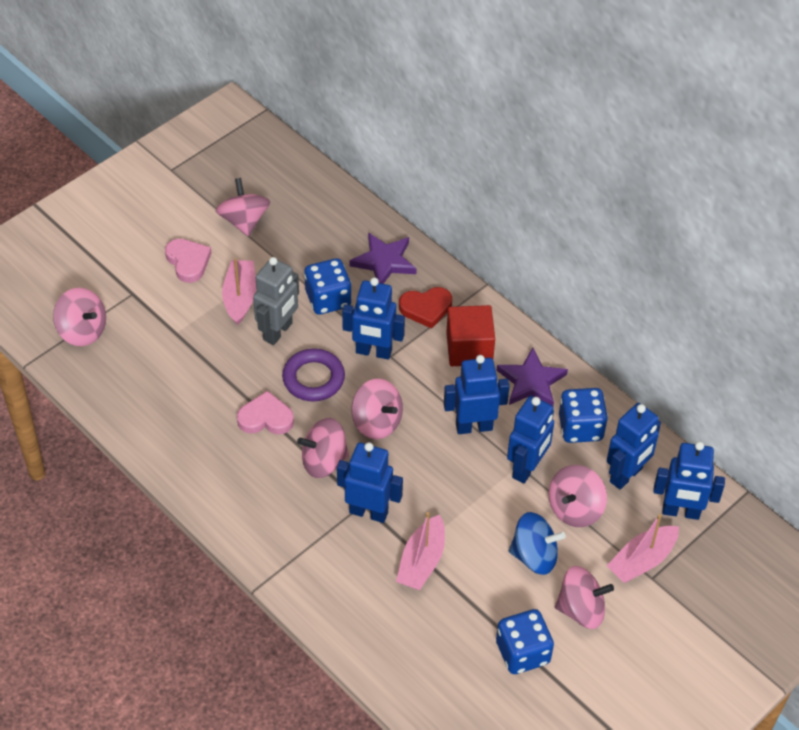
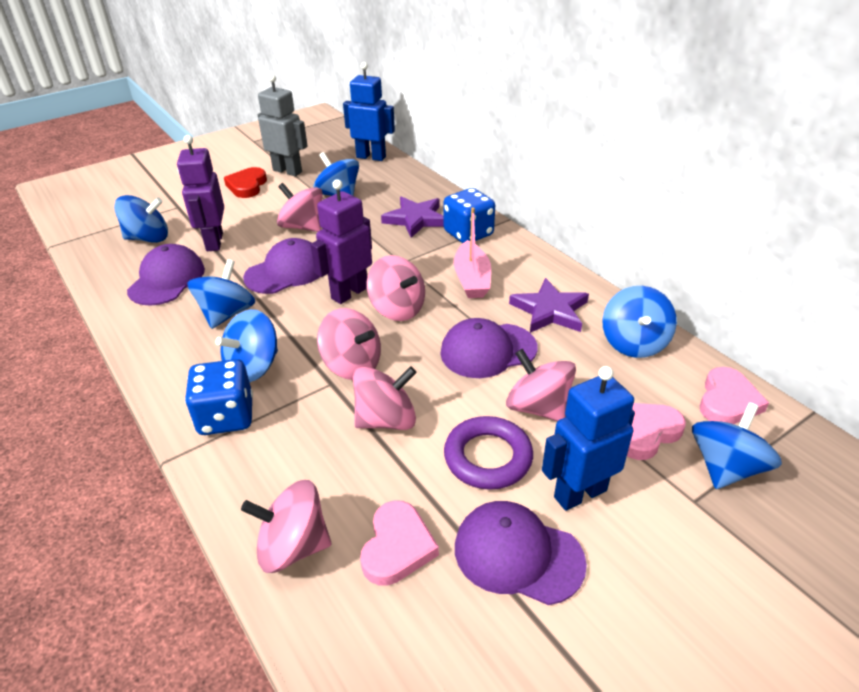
blue dice: 3 -> 2
blue robot: 6 -> 2
blue spinning top: 1 -> 6
pink boat: 3 -> 1
pink heart: 2 -> 3
purple cap: 0 -> 4
purple robot: 0 -> 2
red cube: 1 -> 0

